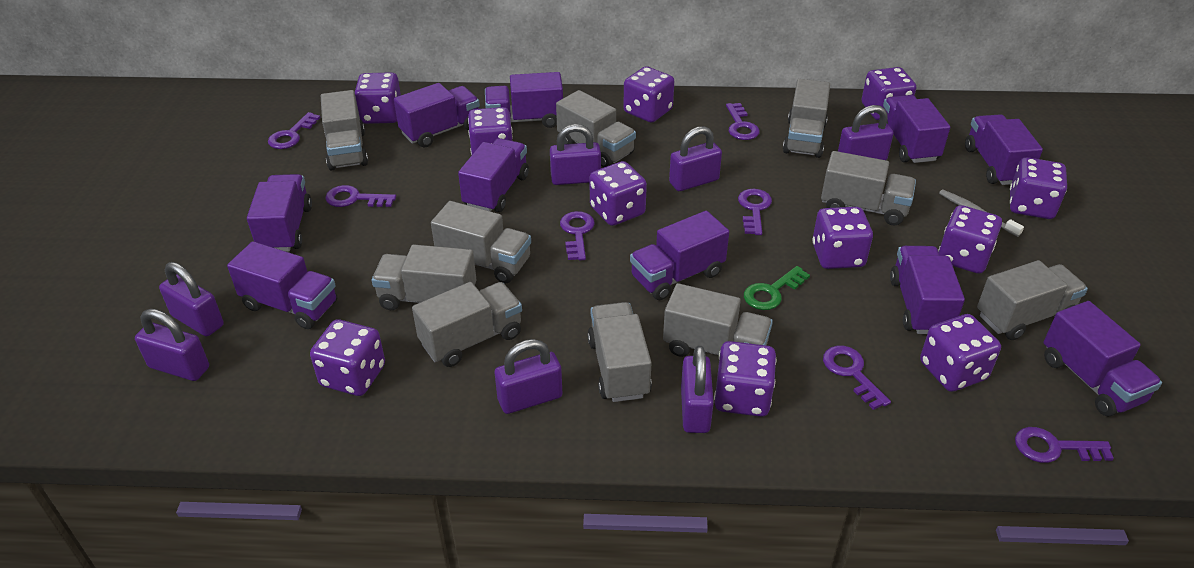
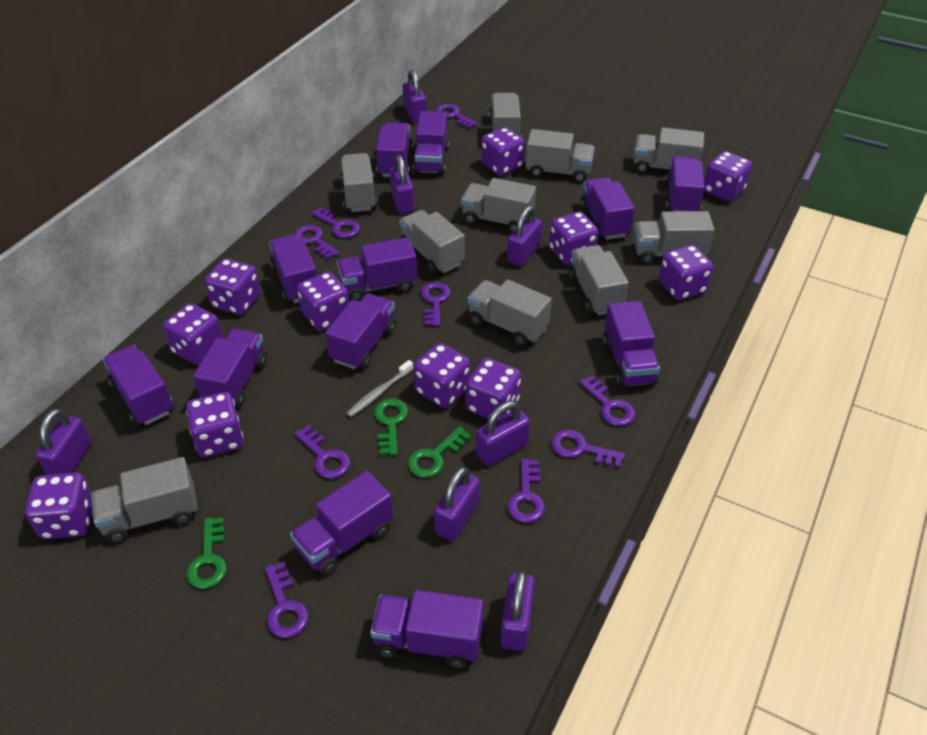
green key: 1 -> 3
purple key: 7 -> 9
purple truck: 10 -> 12

